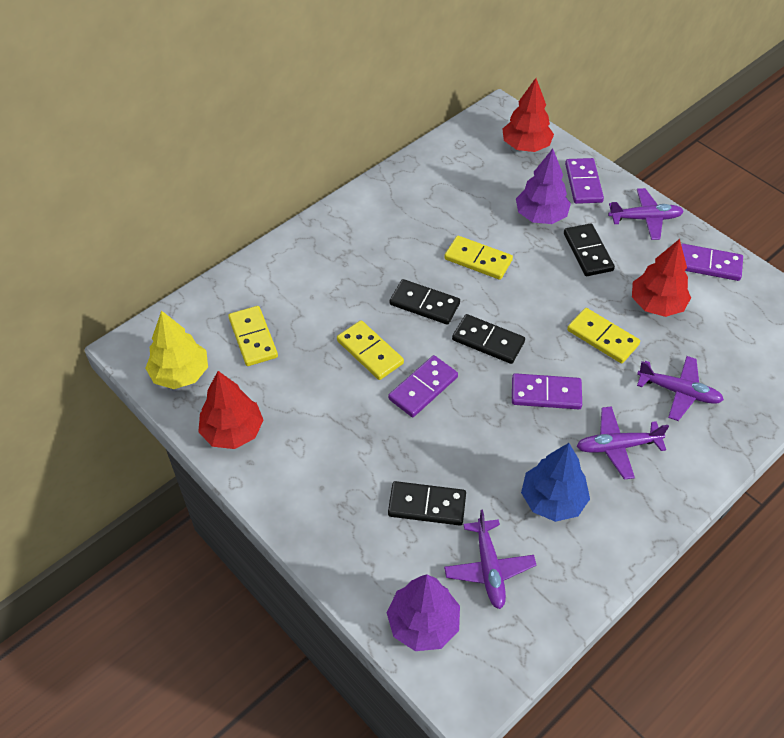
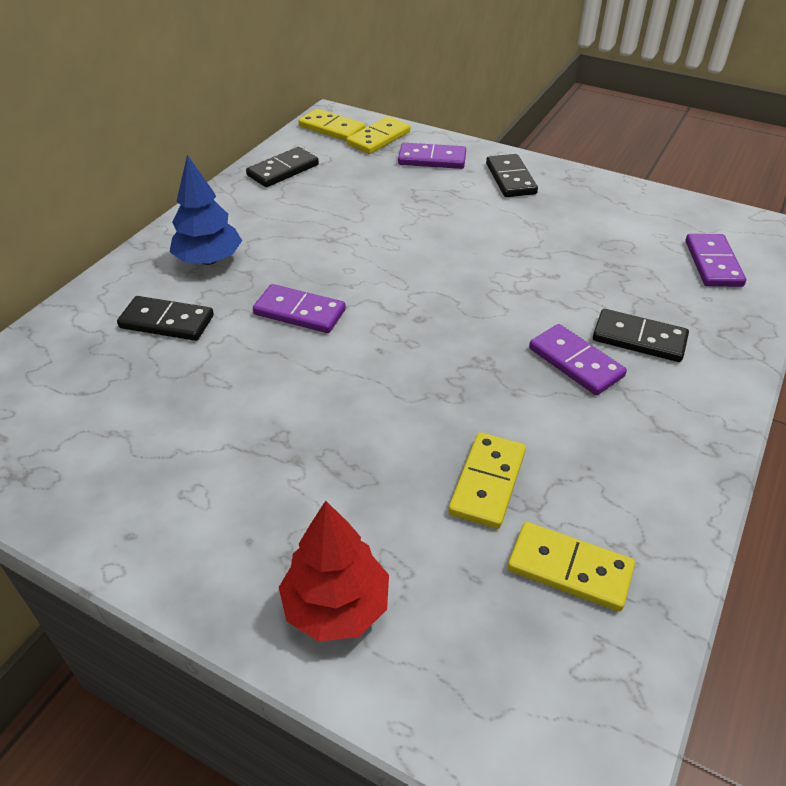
purple plane: 4 -> 0
purple tree: 2 -> 0
red tree: 3 -> 1
yellow tree: 1 -> 0

